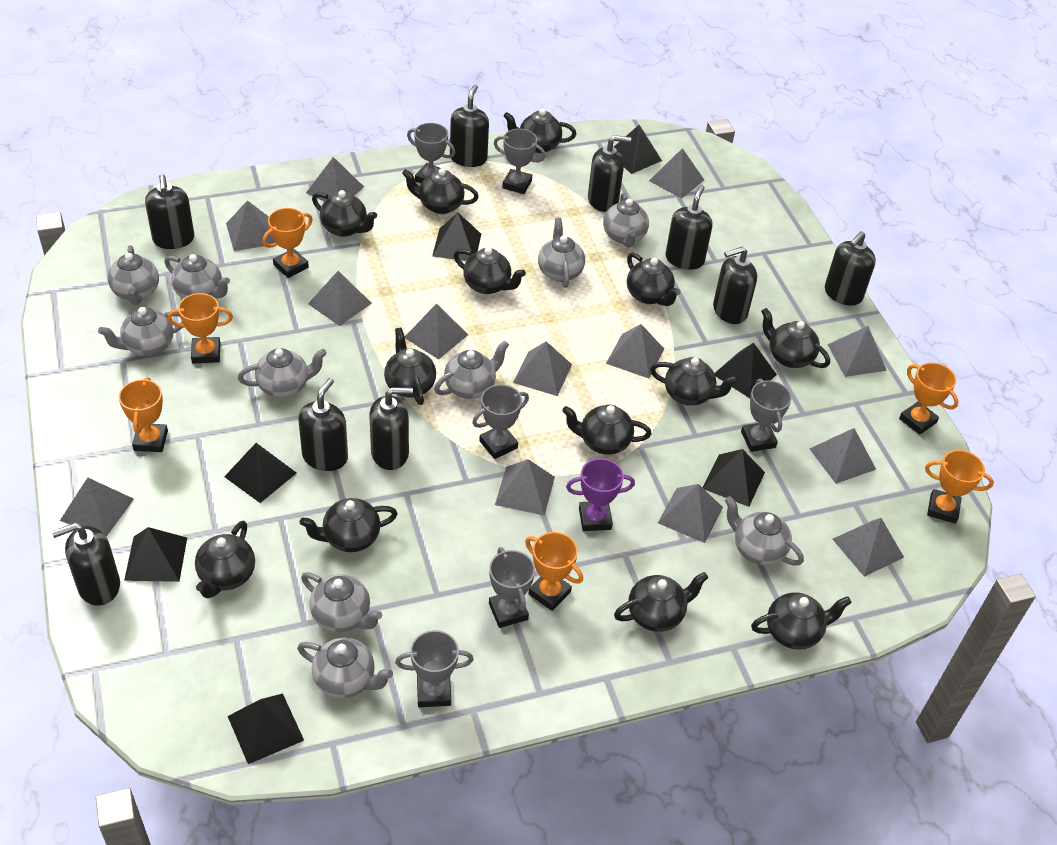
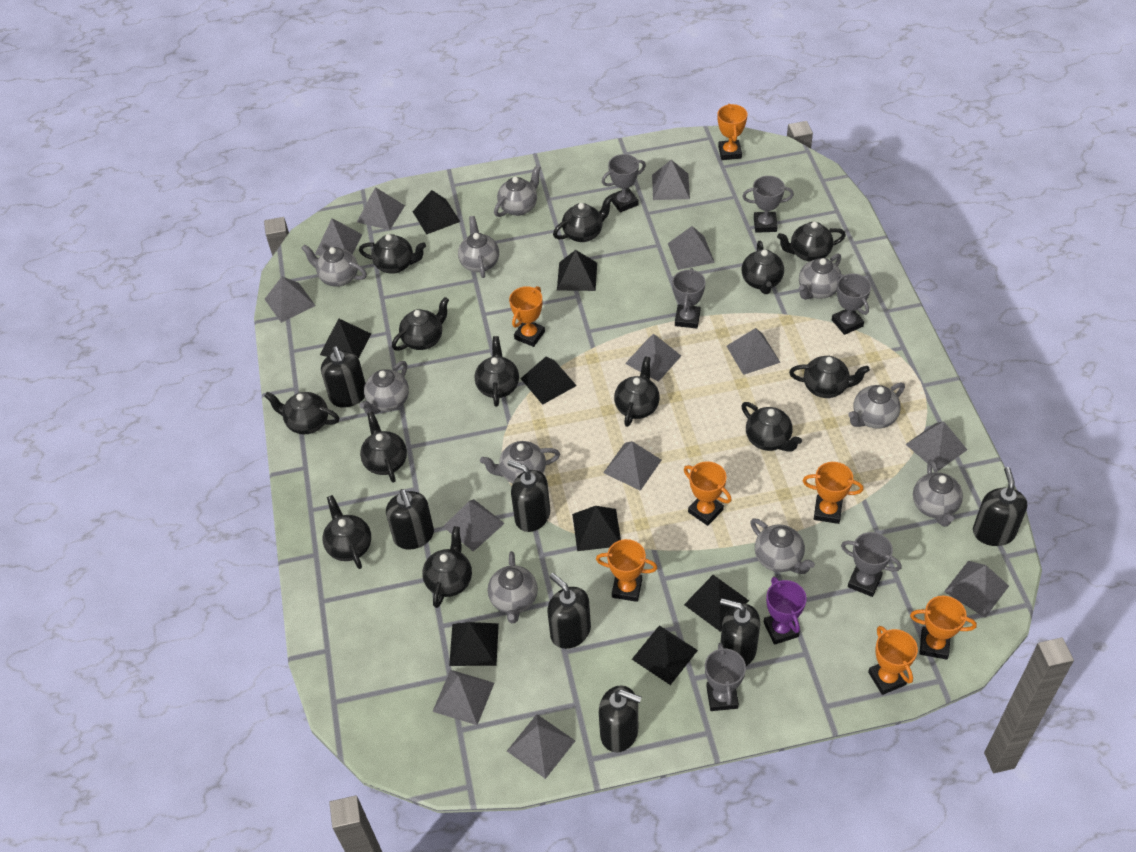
black pyramid: 7 -> 8
black soap dispenser: 9 -> 7
orange trophy: 6 -> 7

